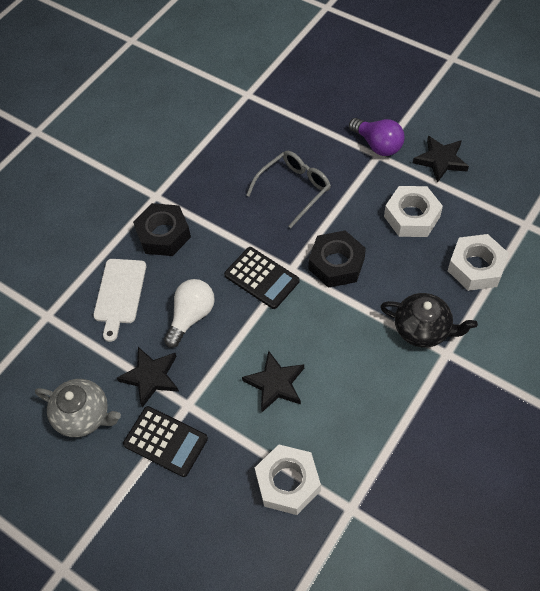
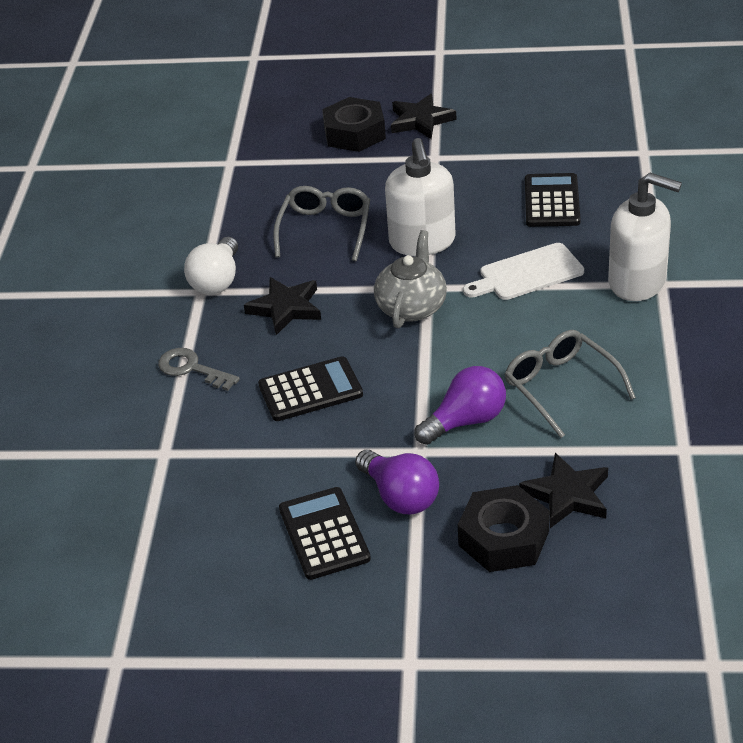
black calculator: 2 -> 3
black teapot: 1 -> 0
grey glasses: 1 -> 2
grey key: 0 -> 1
purple light bulb: 1 -> 2
white nut: 3 -> 0
white soap dispenser: 0 -> 2

